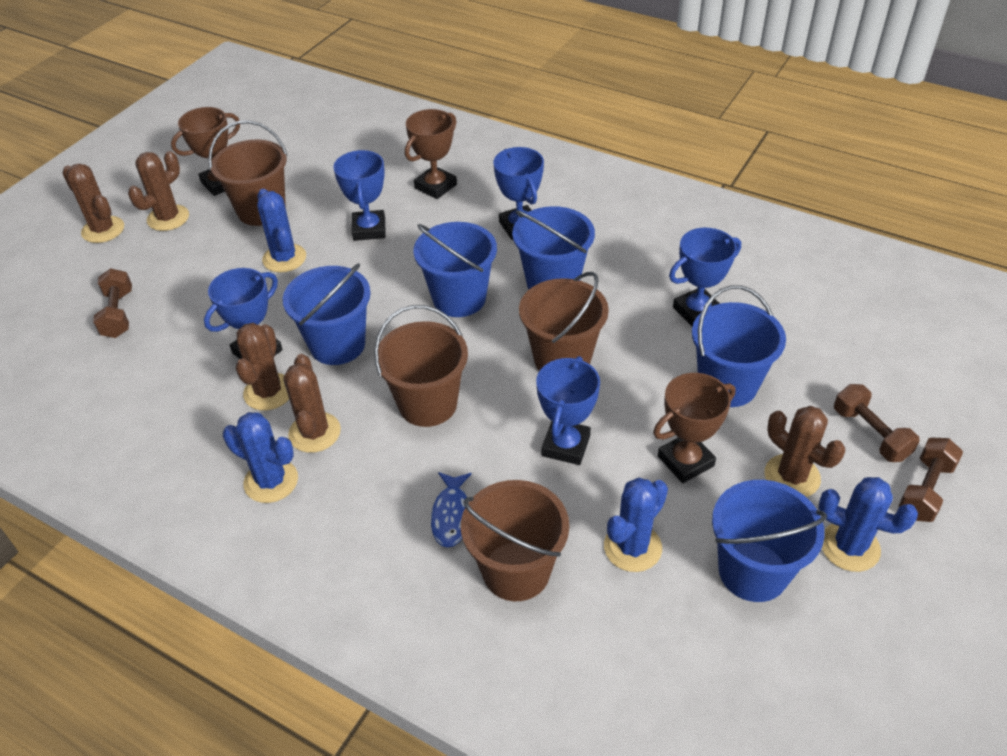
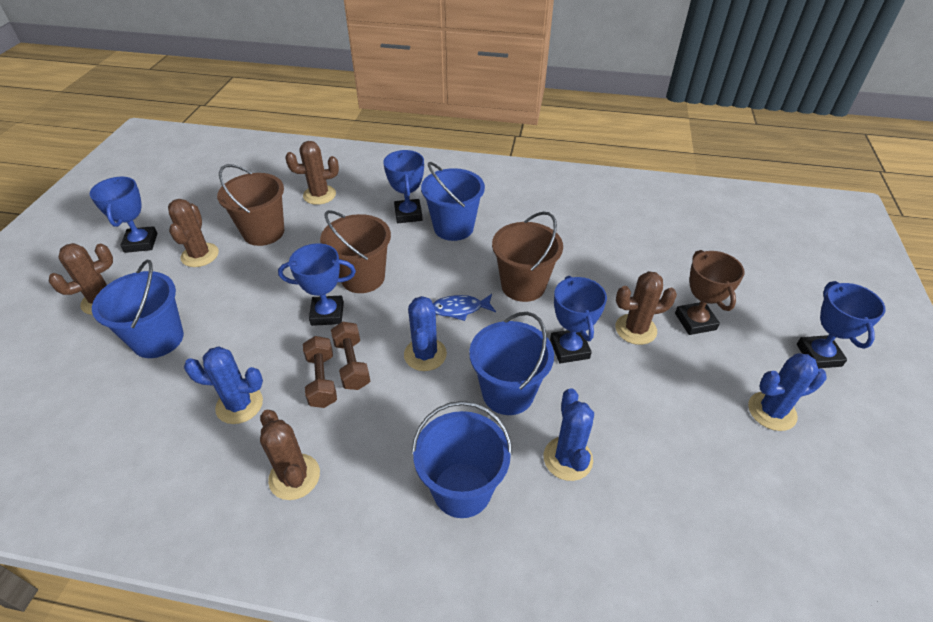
blue bucket: 5 -> 4
brown bucket: 4 -> 3
brown dumbbell: 3 -> 2
brown trophy: 3 -> 1

